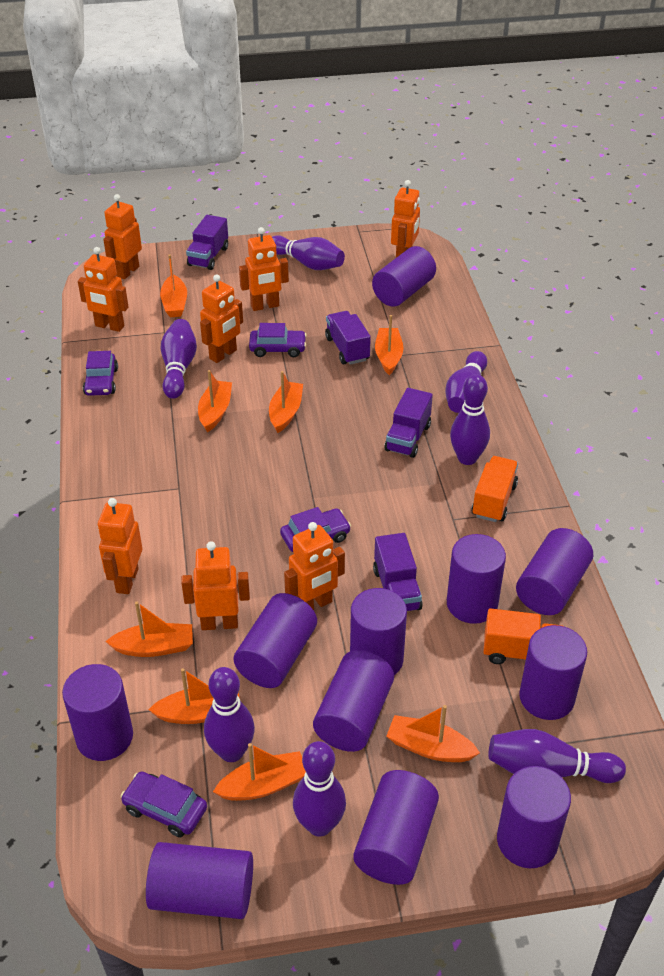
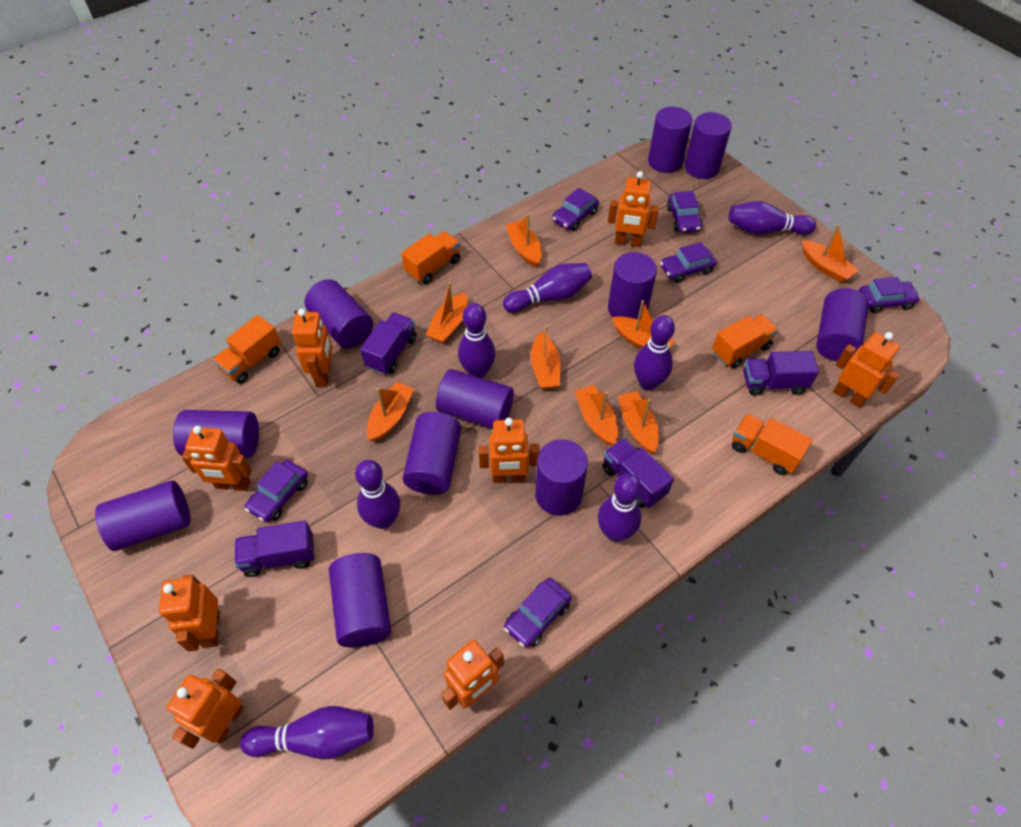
orange truck: 2 -> 4
purple car: 4 -> 6

